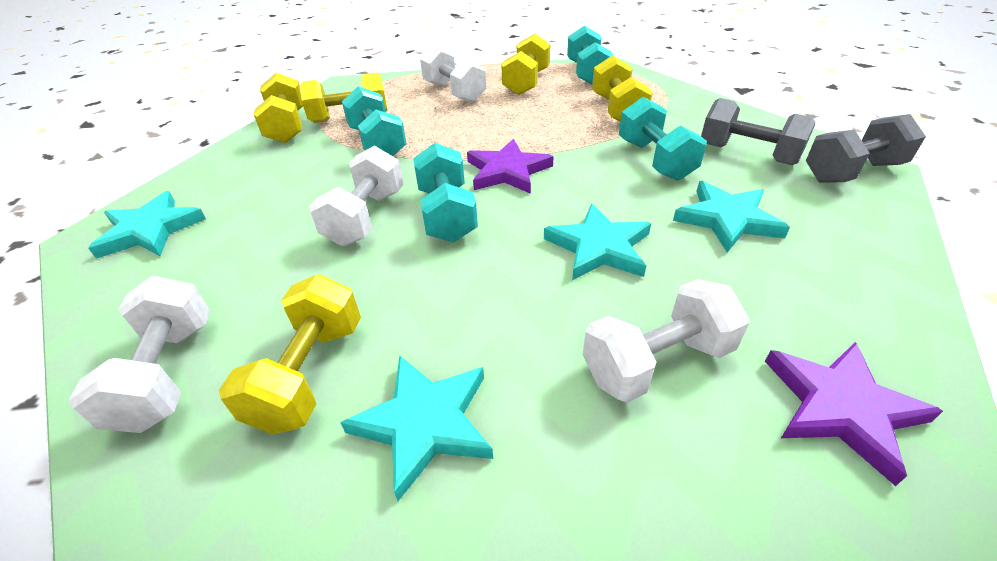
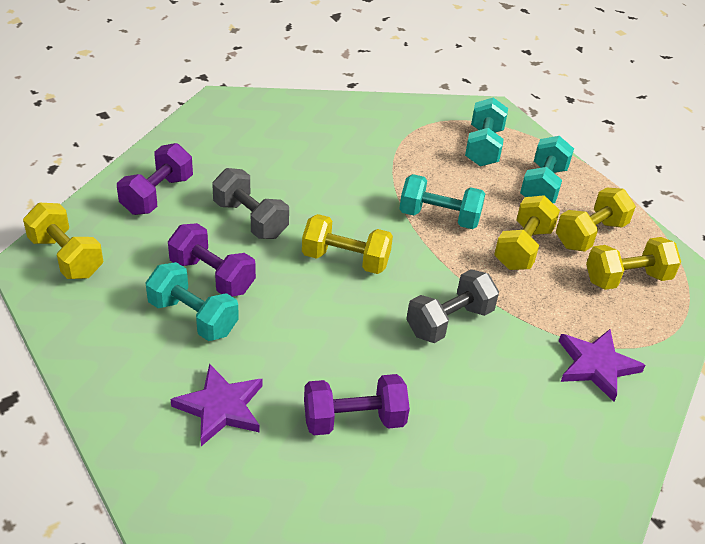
purple dumbbell: 0 -> 3
turquoise star: 4 -> 0
white dumbbell: 4 -> 0

